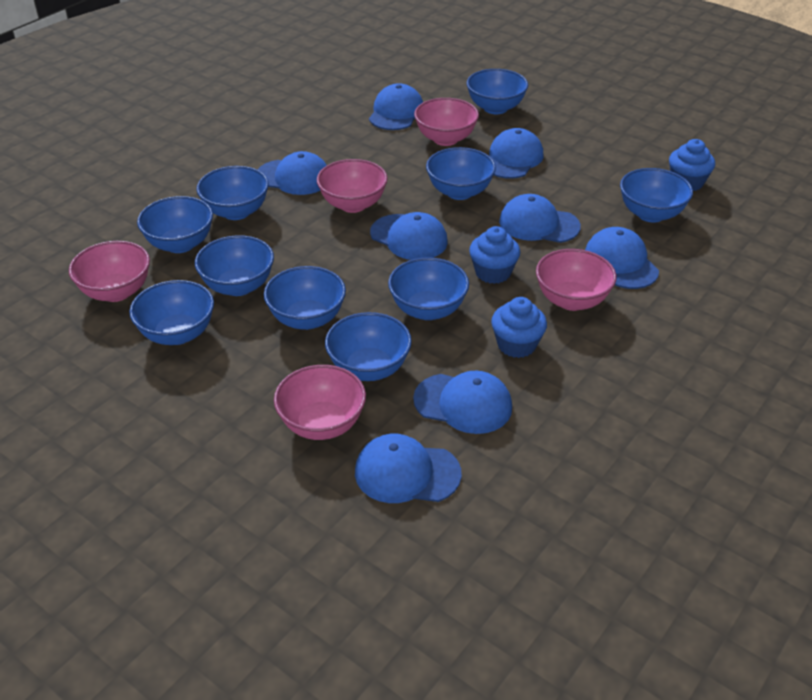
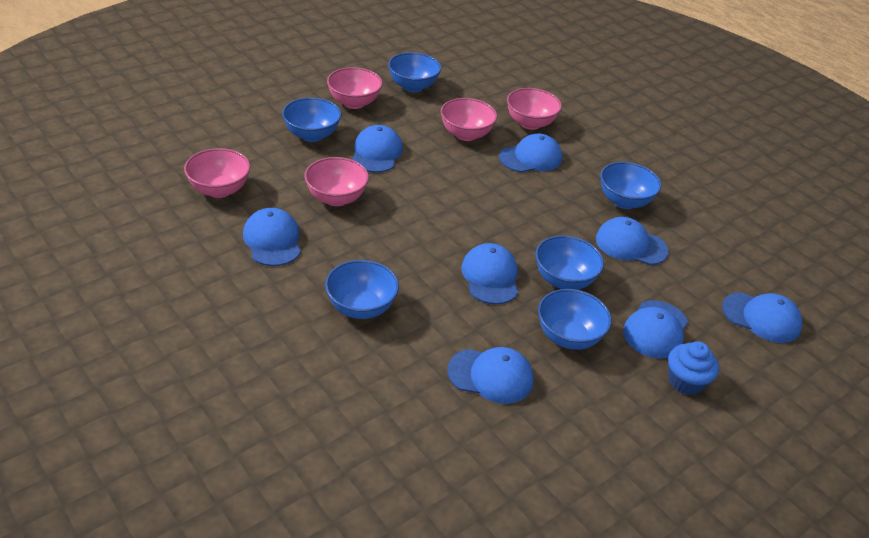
blue bowl: 10 -> 6
blue cupcake: 3 -> 1

